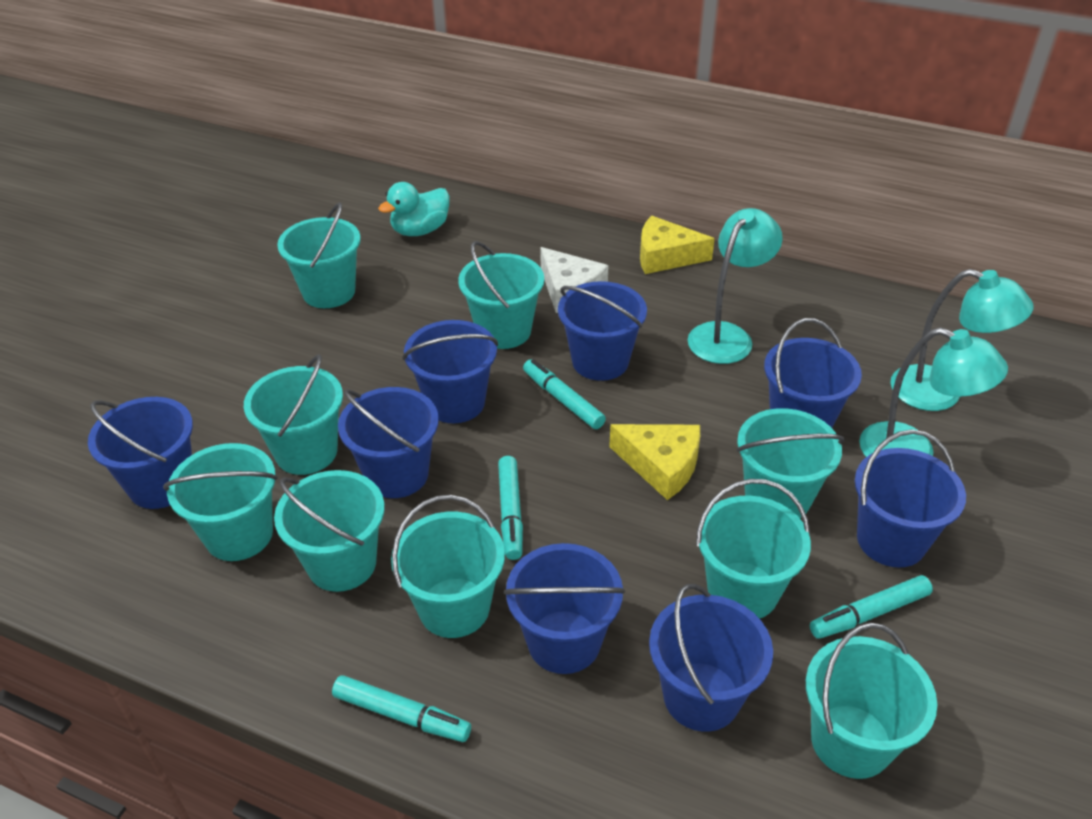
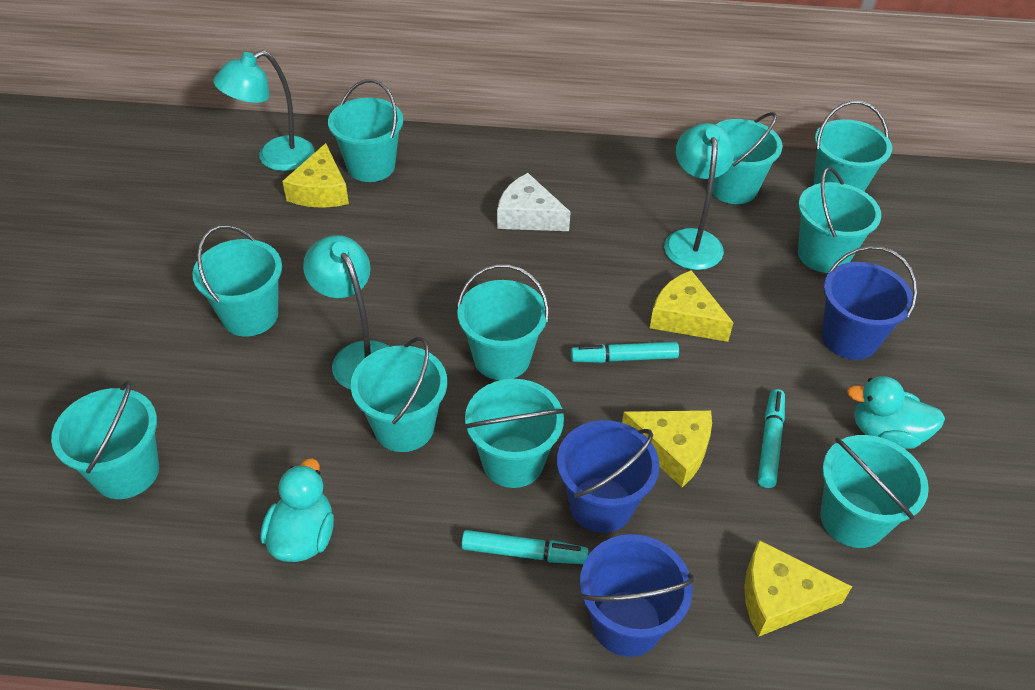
blue bucket: 8 -> 3
turquoise bucket: 9 -> 10
turquoise duck: 1 -> 2
turquoise marker: 4 -> 3
yellow cheese: 2 -> 4

